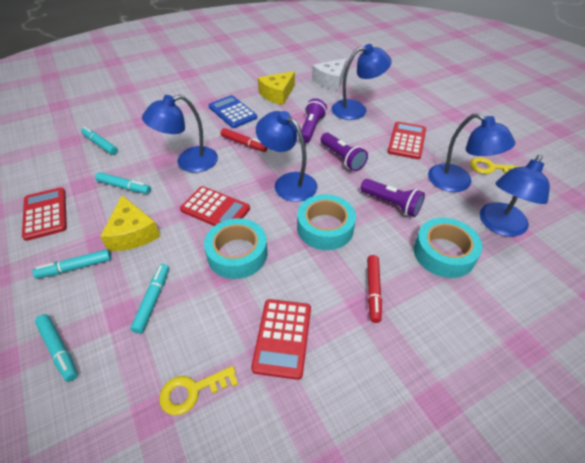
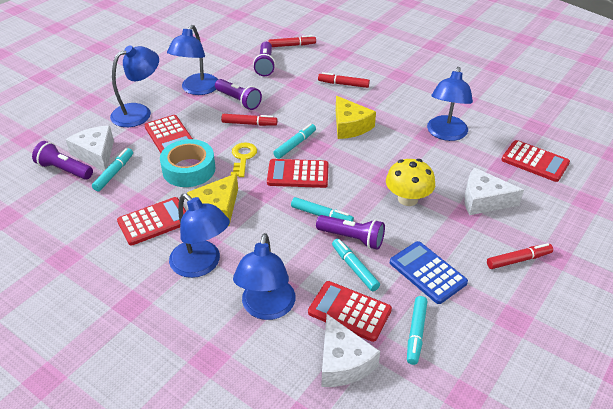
purple flashlight: 3 -> 4
red calculator: 4 -> 5
red marker: 2 -> 4
turquoise tape: 3 -> 1
white cheese: 1 -> 3
yellow key: 2 -> 1
yellow mushroom: 0 -> 1

